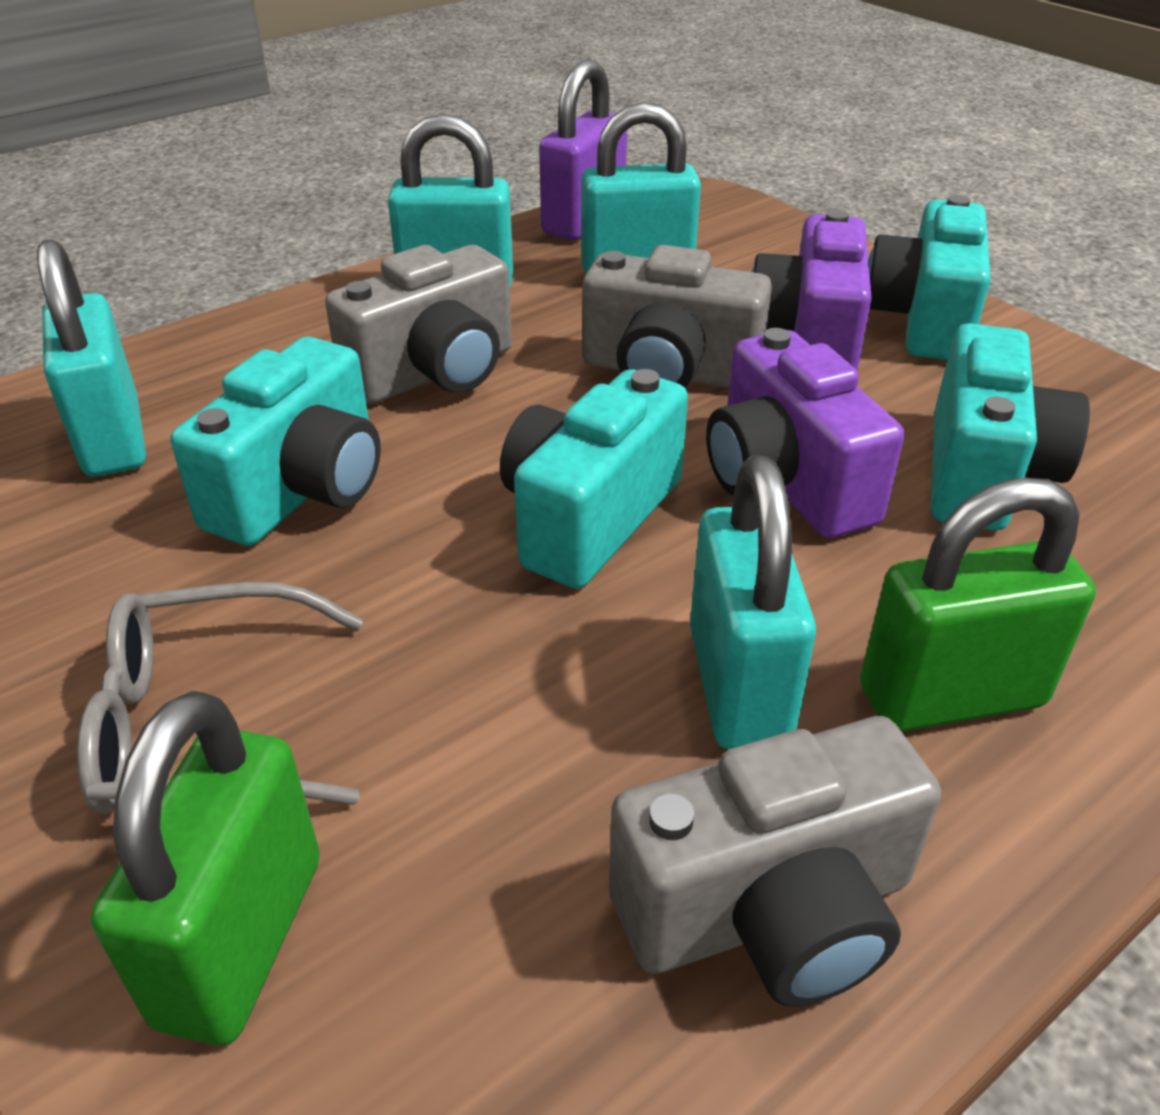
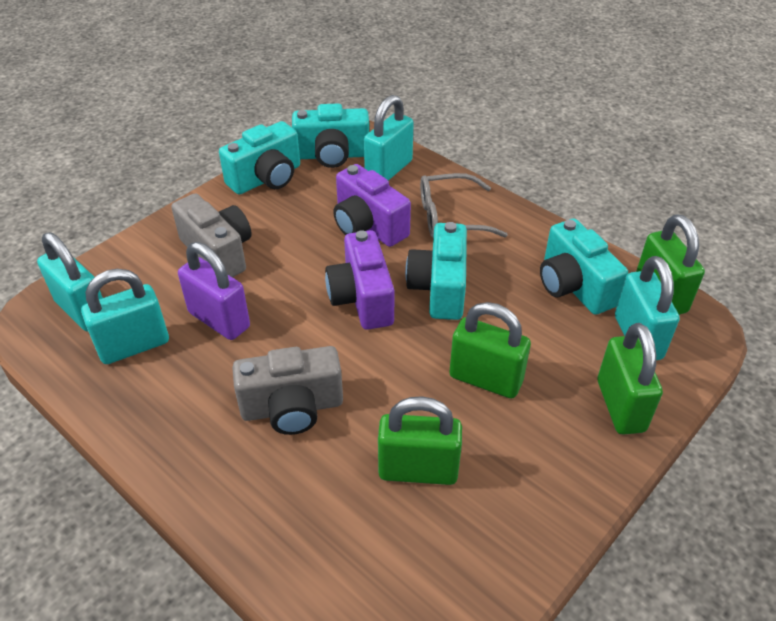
green padlock: 2 -> 4
grey camera: 3 -> 2

